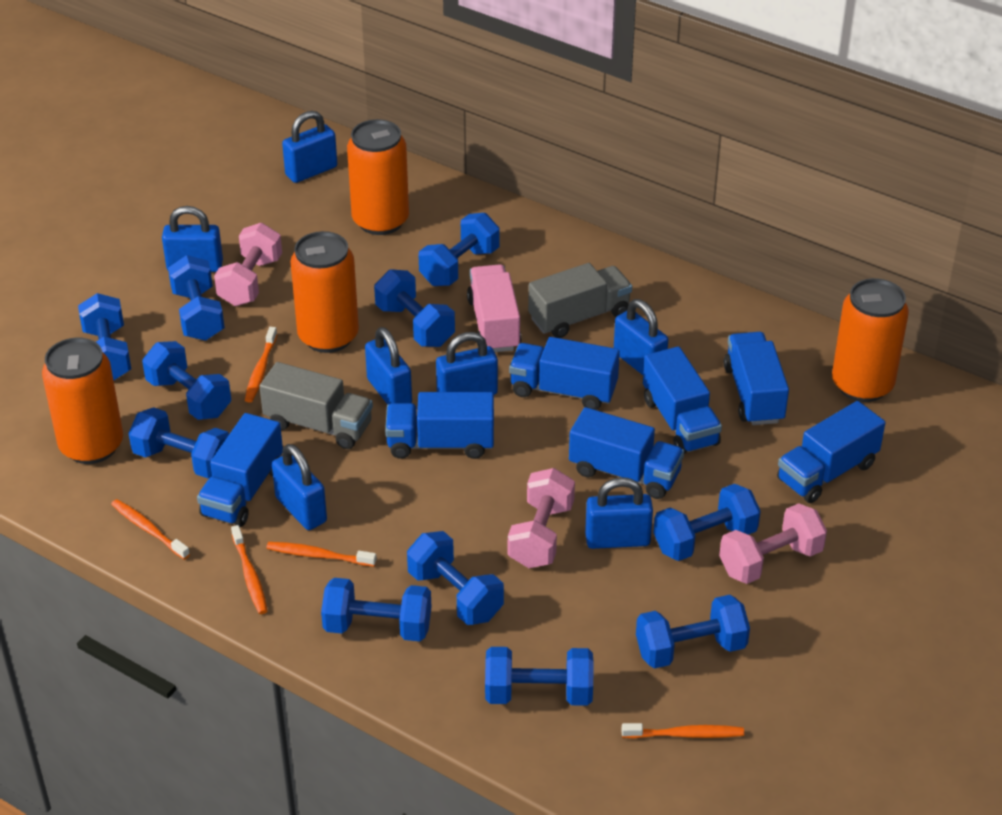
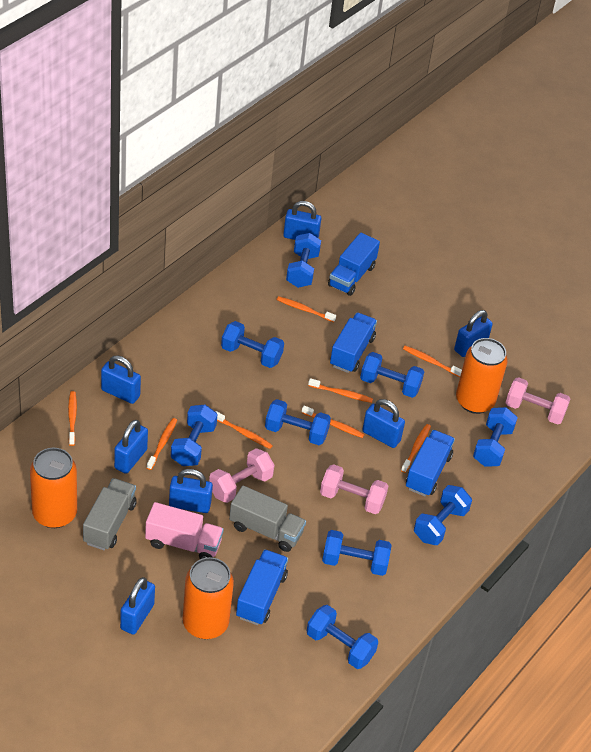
blue dumbbell: 11 -> 9
blue truck: 7 -> 4
orange can: 4 -> 3
orange toothbrush: 5 -> 8

